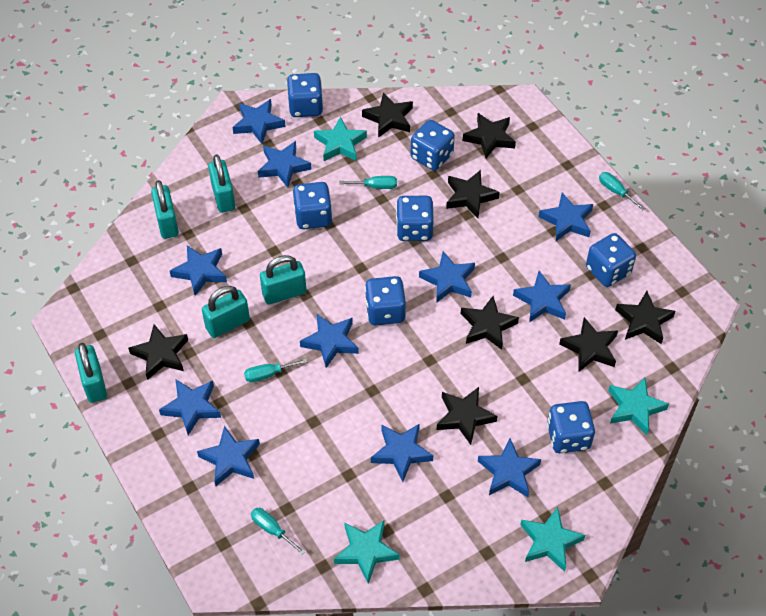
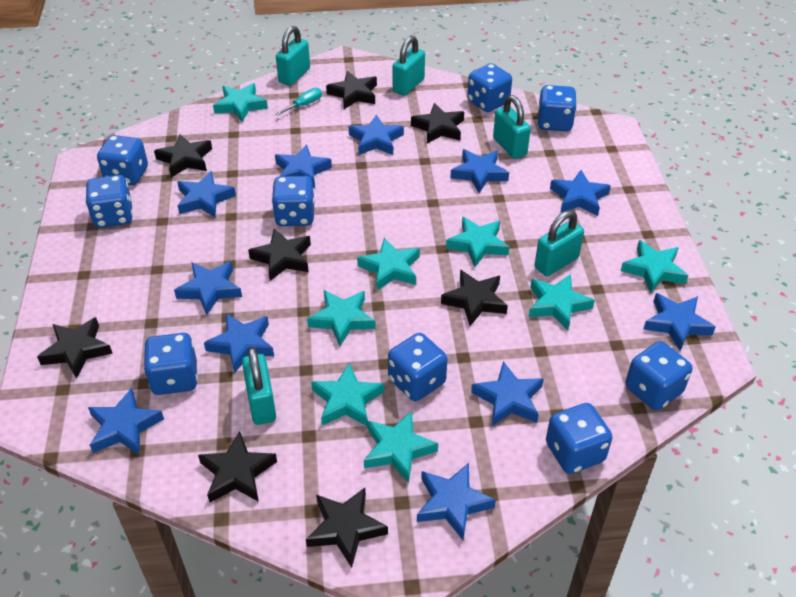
blue dice: 7 -> 9
turquoise screwdriver: 4 -> 1
turquoise star: 4 -> 8

